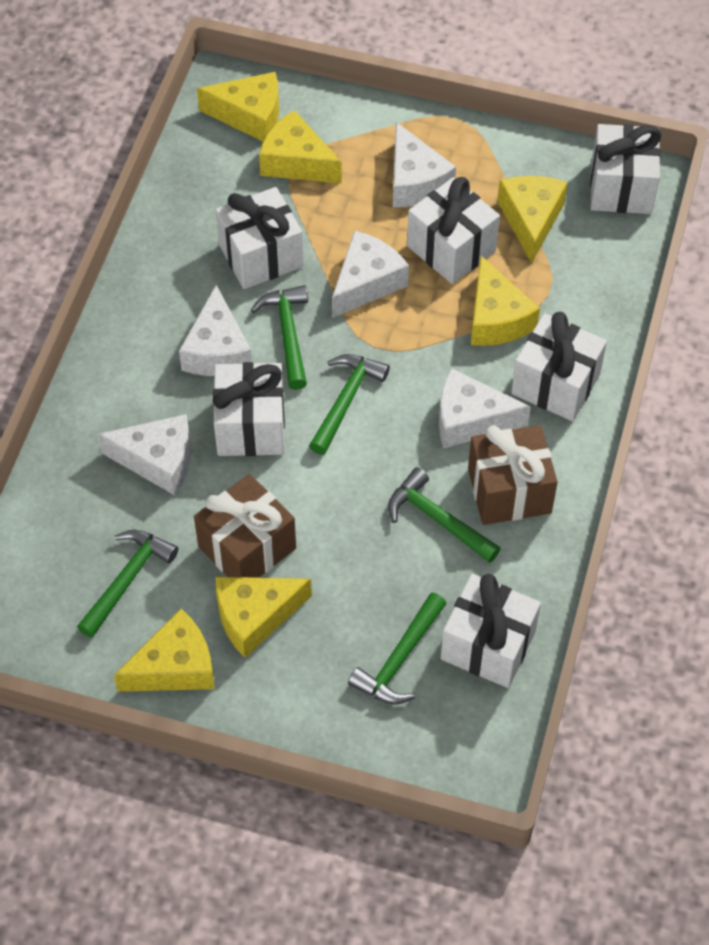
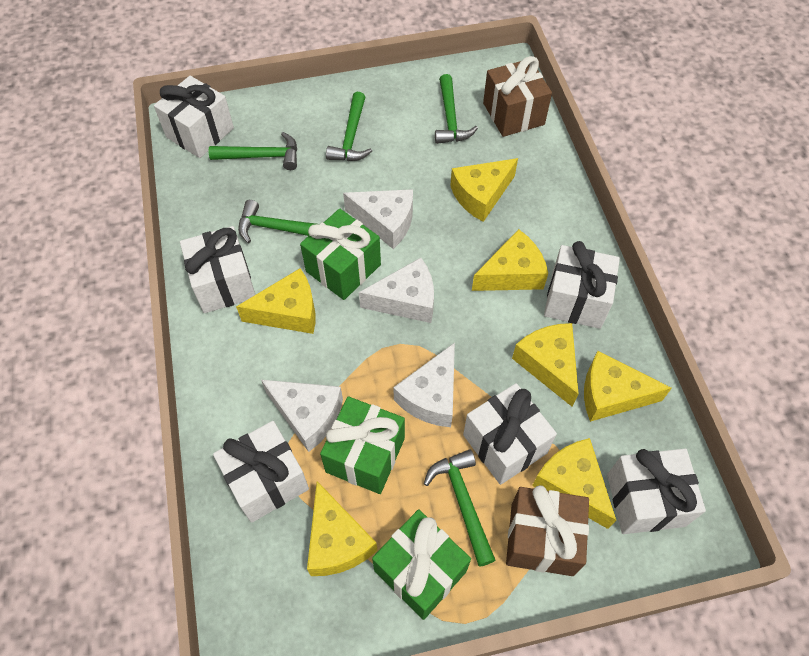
green gift: 0 -> 3
white cheese: 5 -> 4
yellow cheese: 6 -> 7

